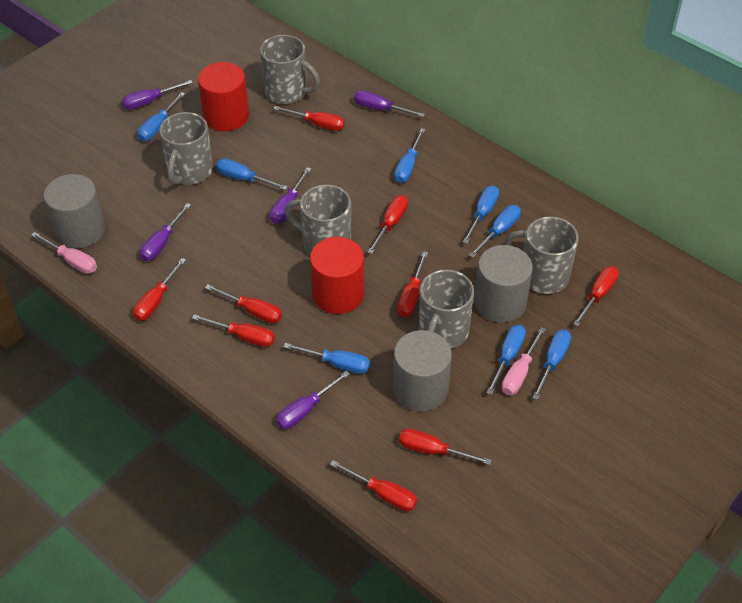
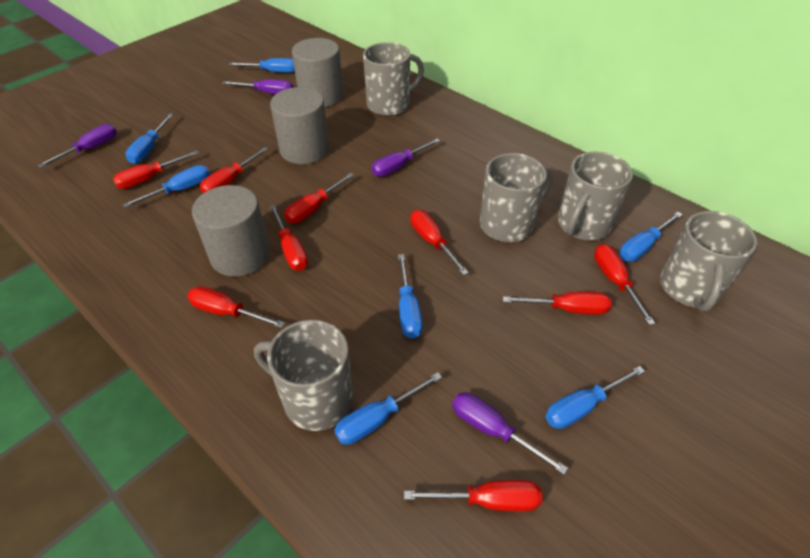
blue screwdriver: 8 -> 7
pink screwdriver: 2 -> 0
purple screwdriver: 5 -> 4
red cylinder: 2 -> 0

